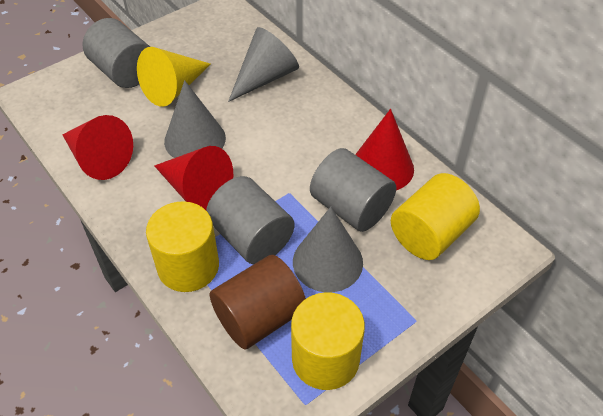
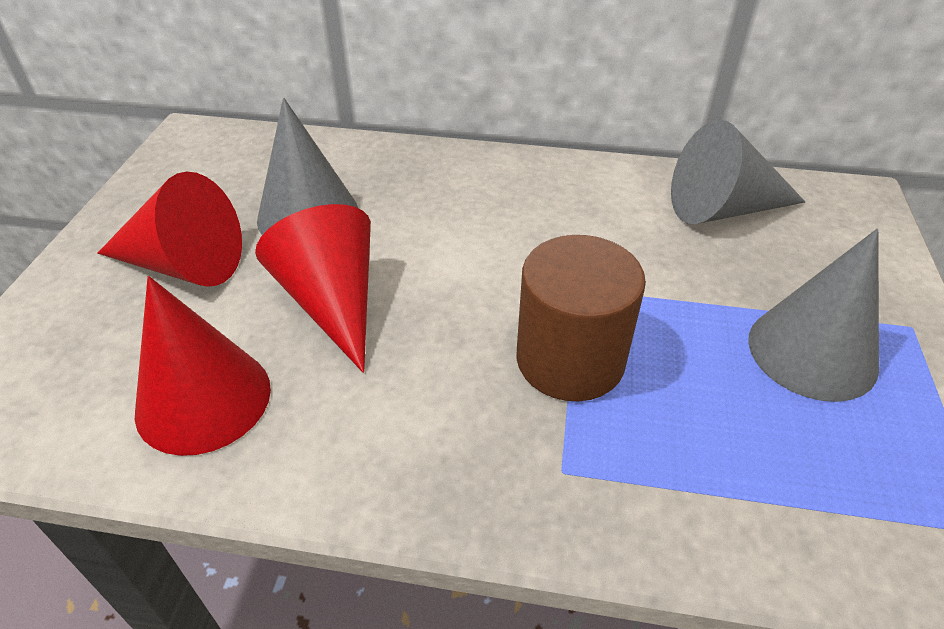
grey cylinder: 3 -> 0
yellow cone: 1 -> 0
yellow cylinder: 3 -> 0

